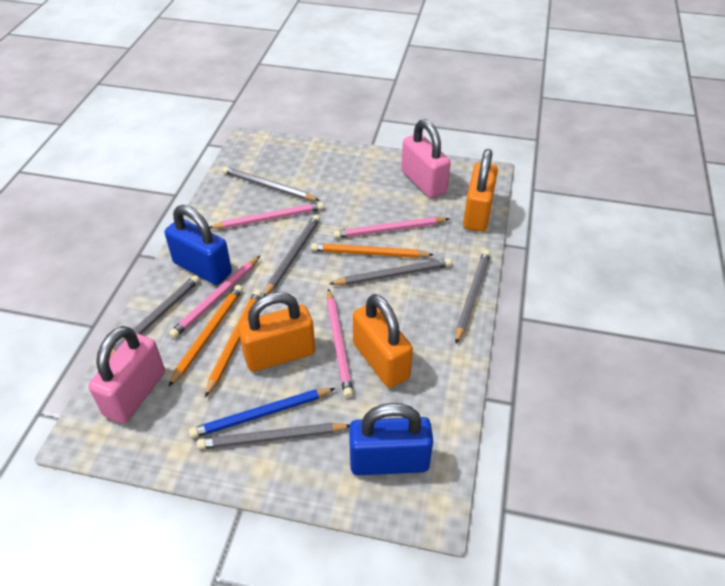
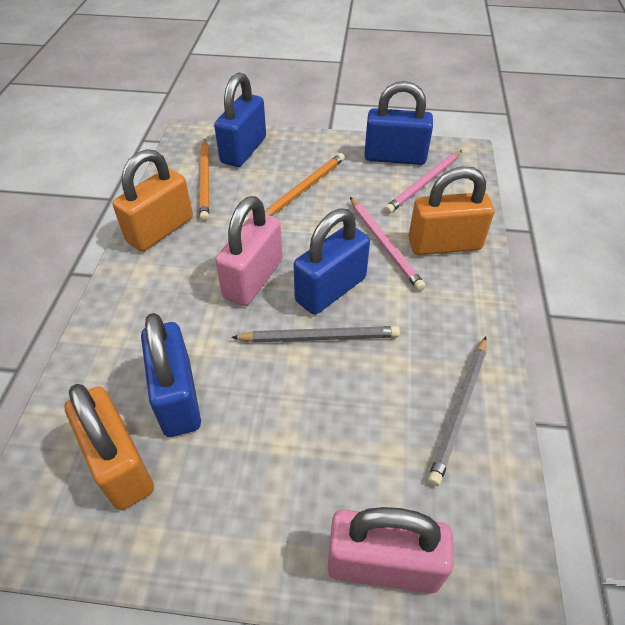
blue padlock: 2 -> 4
blue pencil: 1 -> 0
grey pencil: 6 -> 2
orange pencil: 3 -> 2
pink pencil: 4 -> 2

